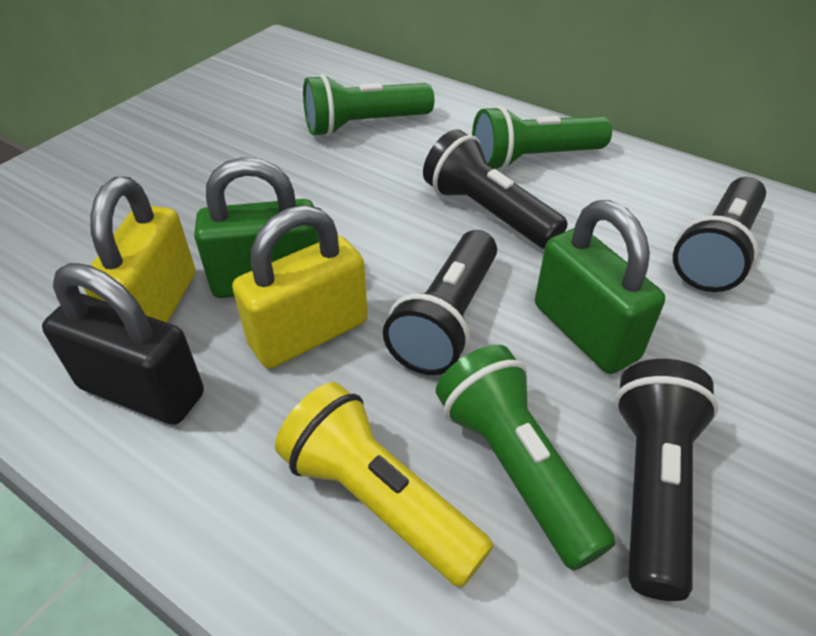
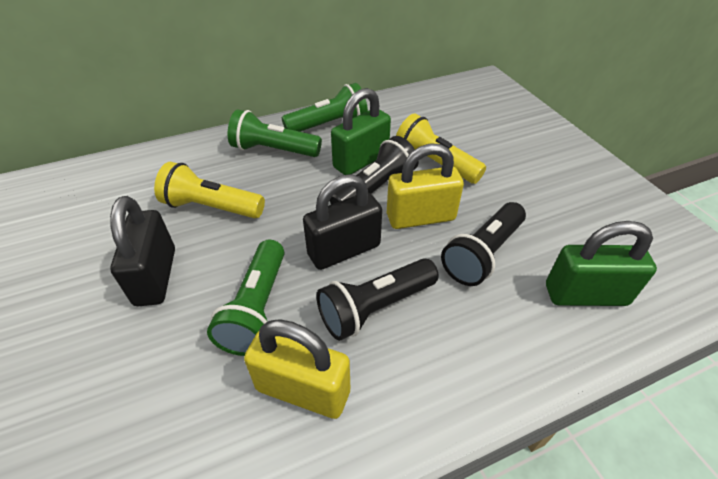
black flashlight: 4 -> 3
black padlock: 1 -> 2
yellow flashlight: 1 -> 2

